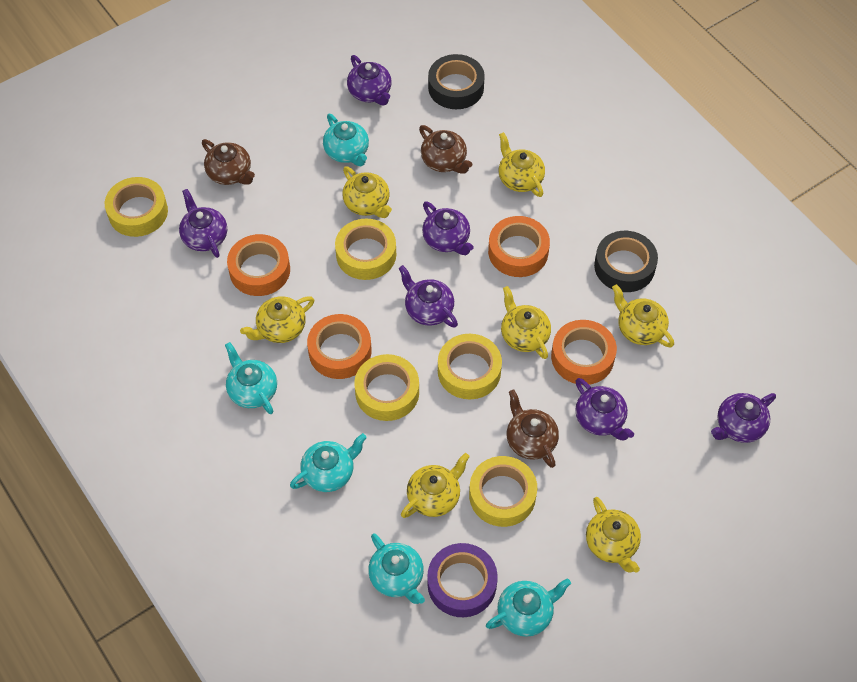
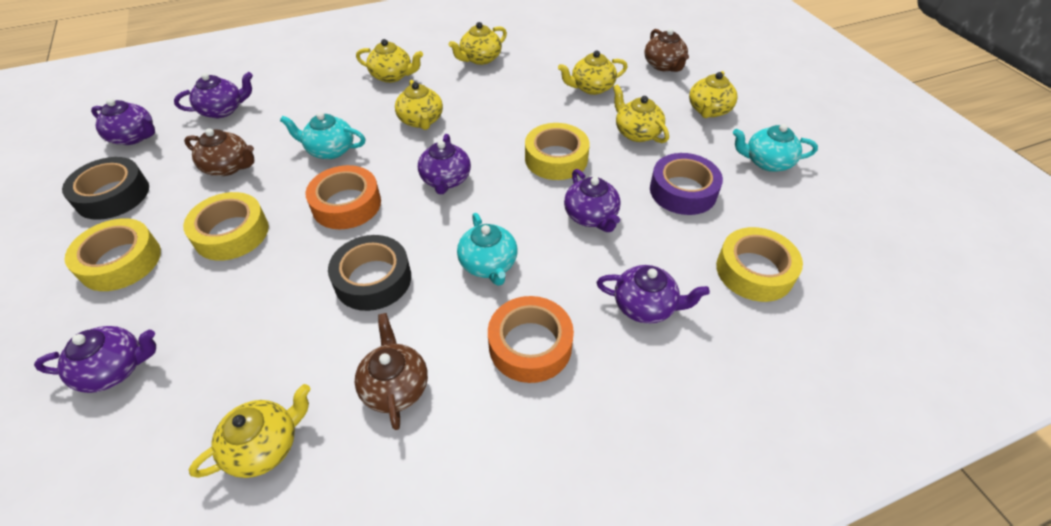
orange tape: 4 -> 2
turquoise teapot: 5 -> 3
yellow tape: 5 -> 4

